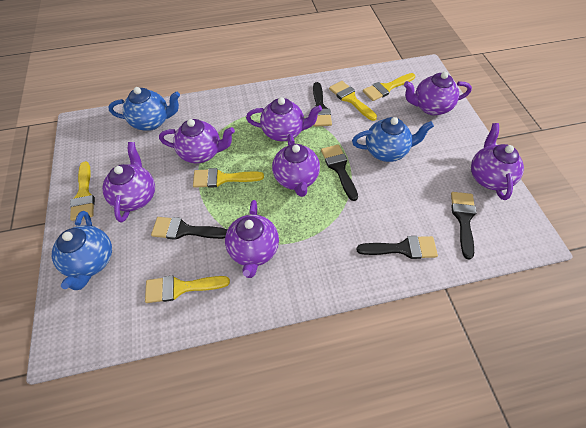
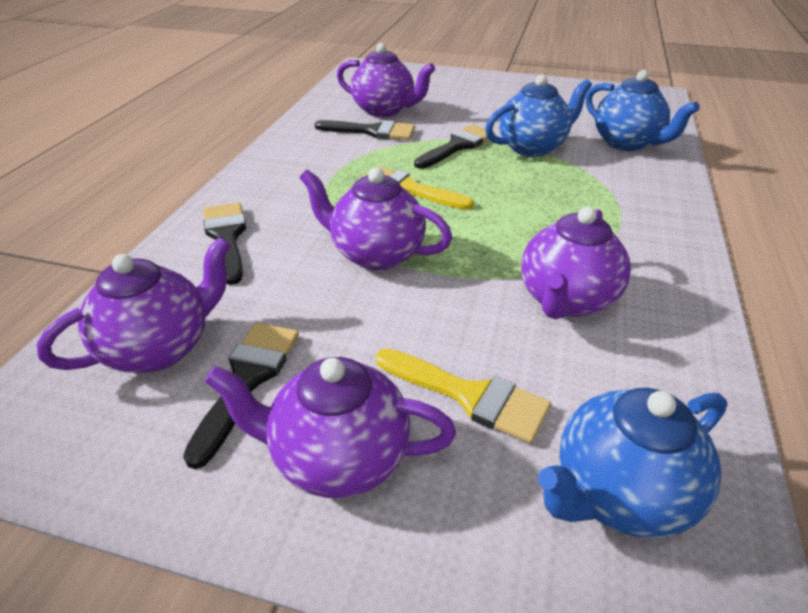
black brush: 5 -> 4
purple teapot: 7 -> 5
yellow brush: 5 -> 2

